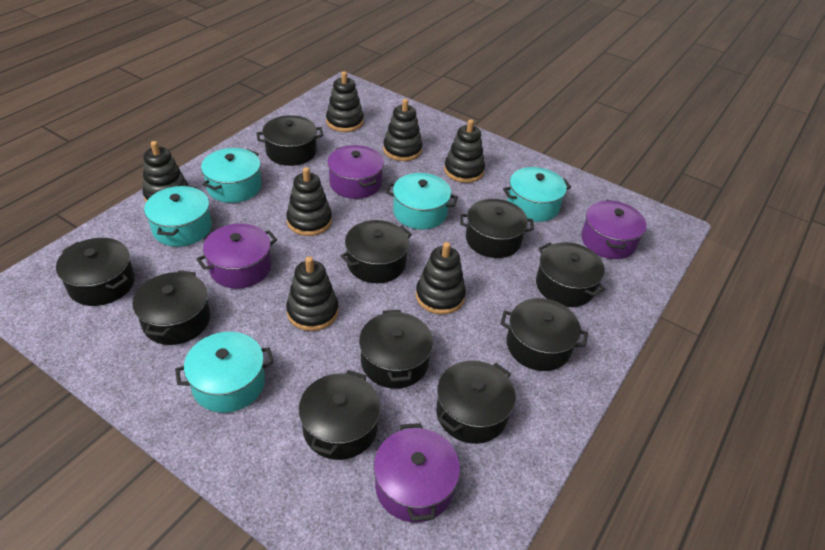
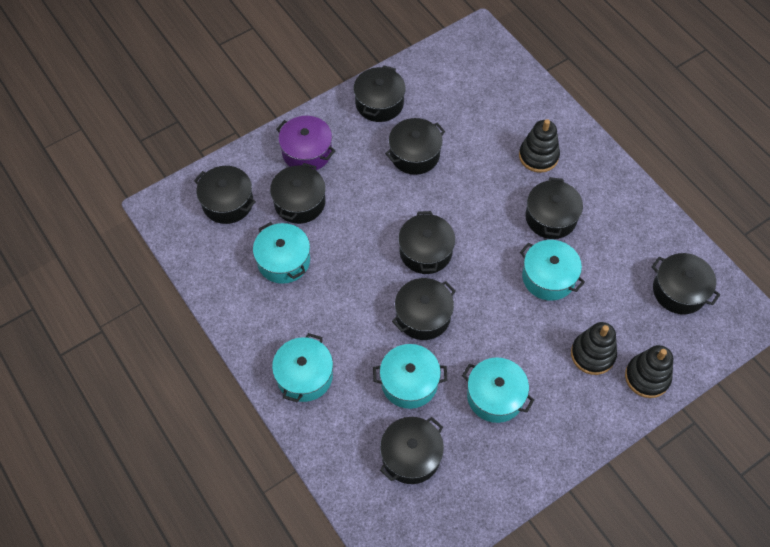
black pot: 10 -> 9
black stacking toy: 7 -> 3
purple pot: 4 -> 1

